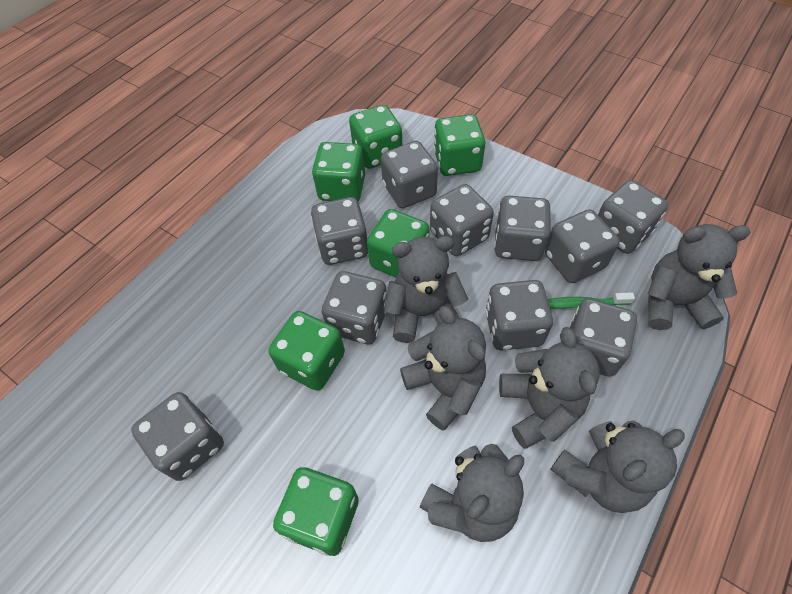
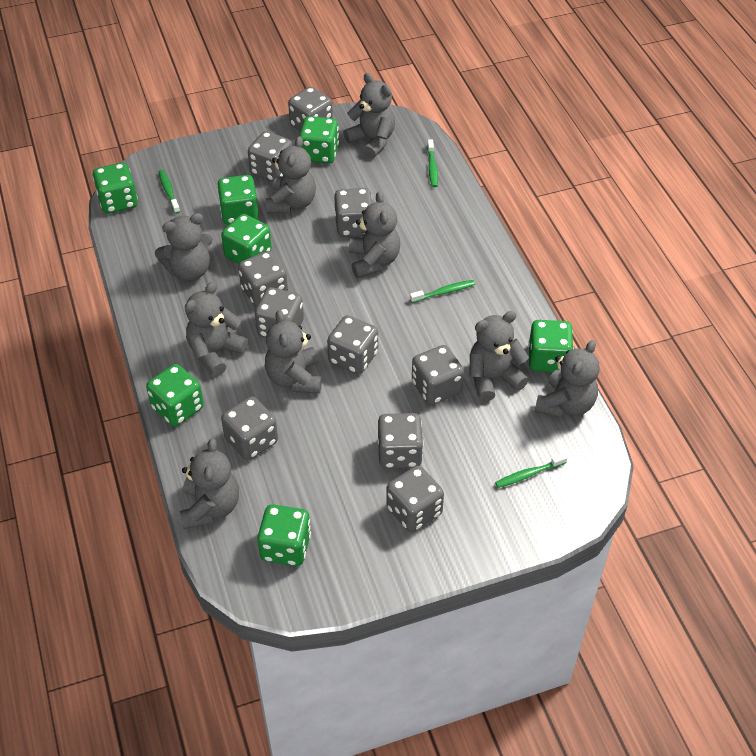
green dice: 6 -> 7
green toothbrush: 1 -> 4
grey teddy bear: 6 -> 9

